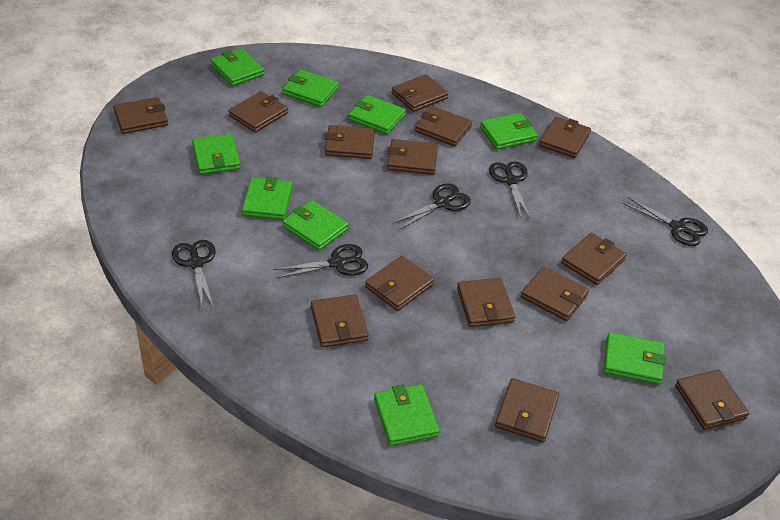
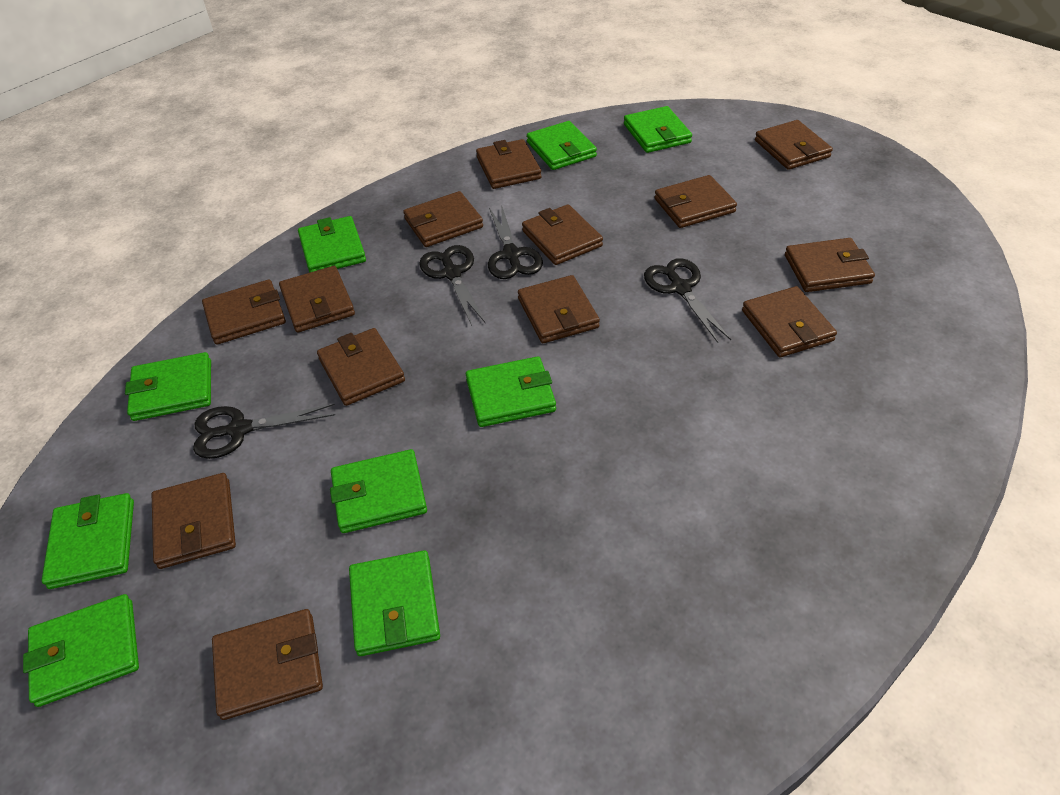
black scissors: 5 -> 4
brown wallet: 14 -> 13

